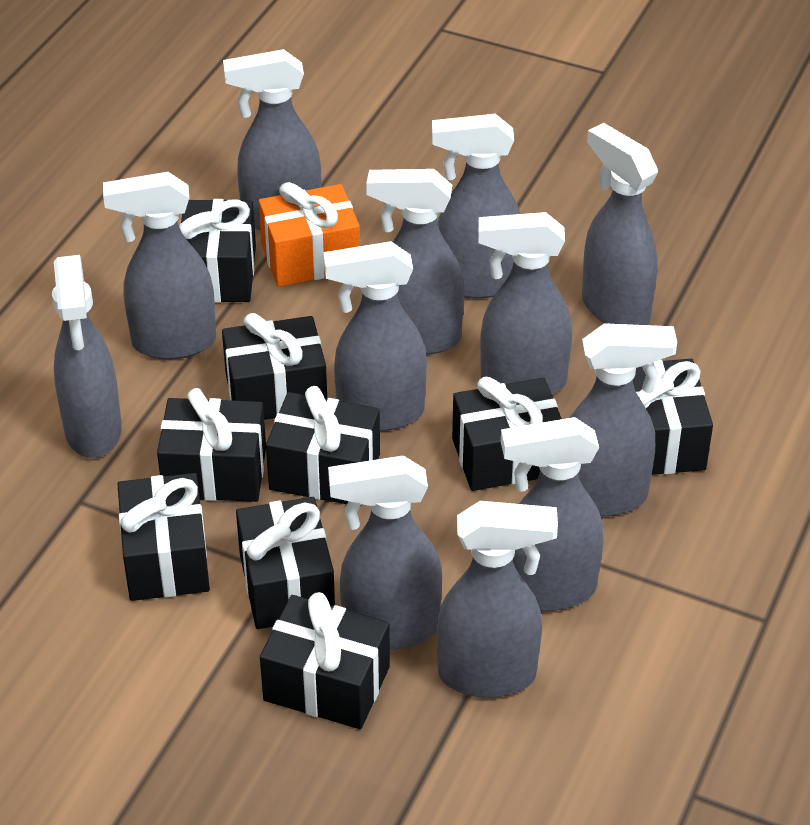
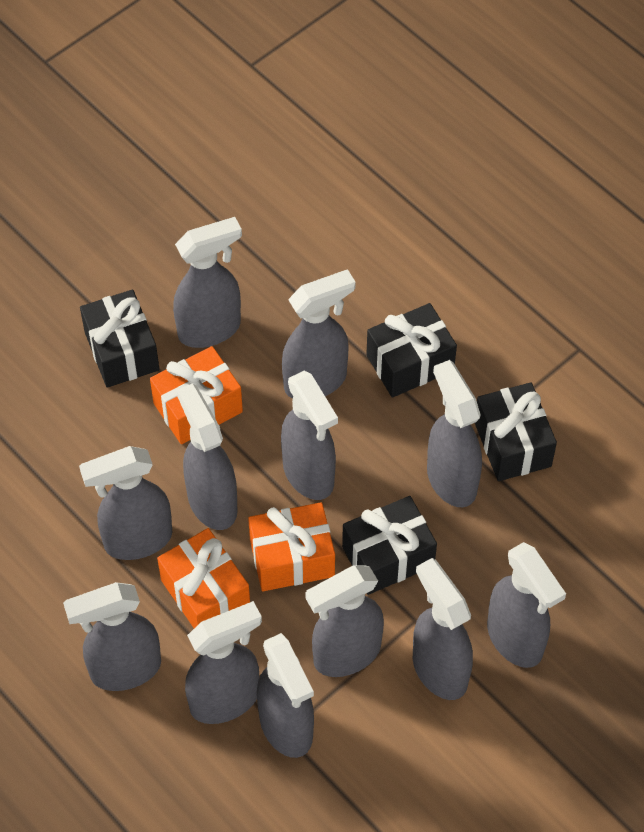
black gift: 9 -> 4
orange gift: 1 -> 3

